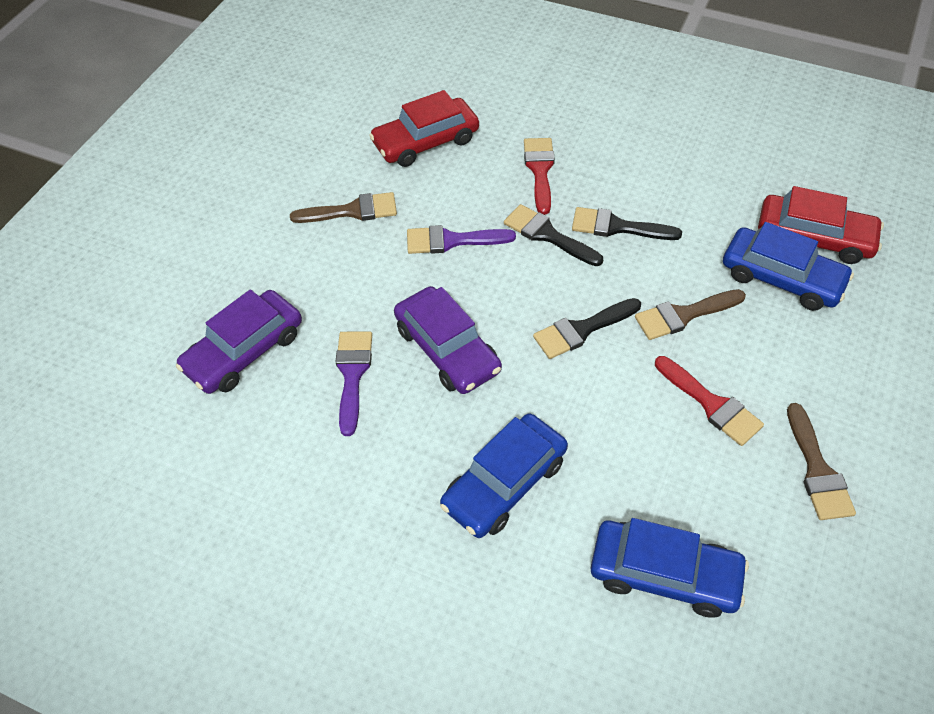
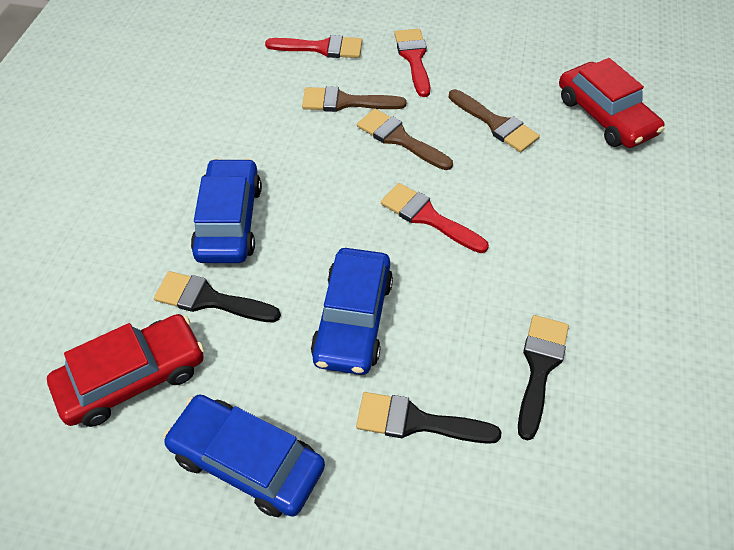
purple brush: 2 -> 0
purple car: 2 -> 0
red brush: 2 -> 3

